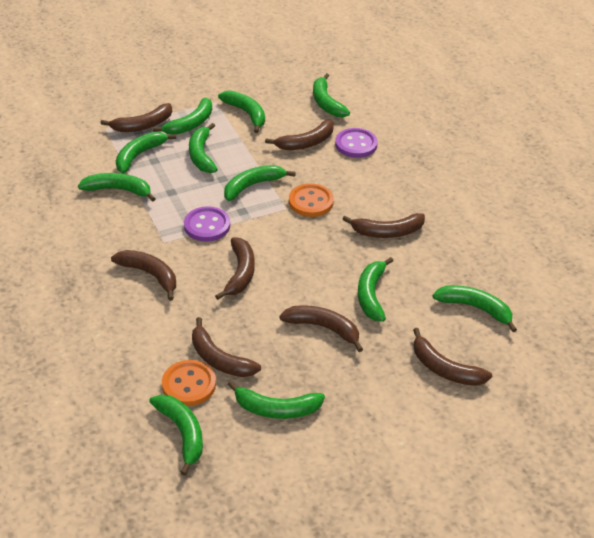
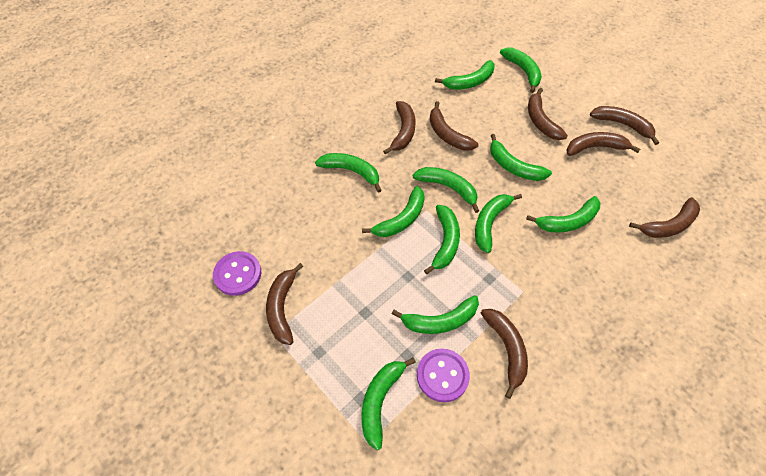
orange button: 2 -> 0

